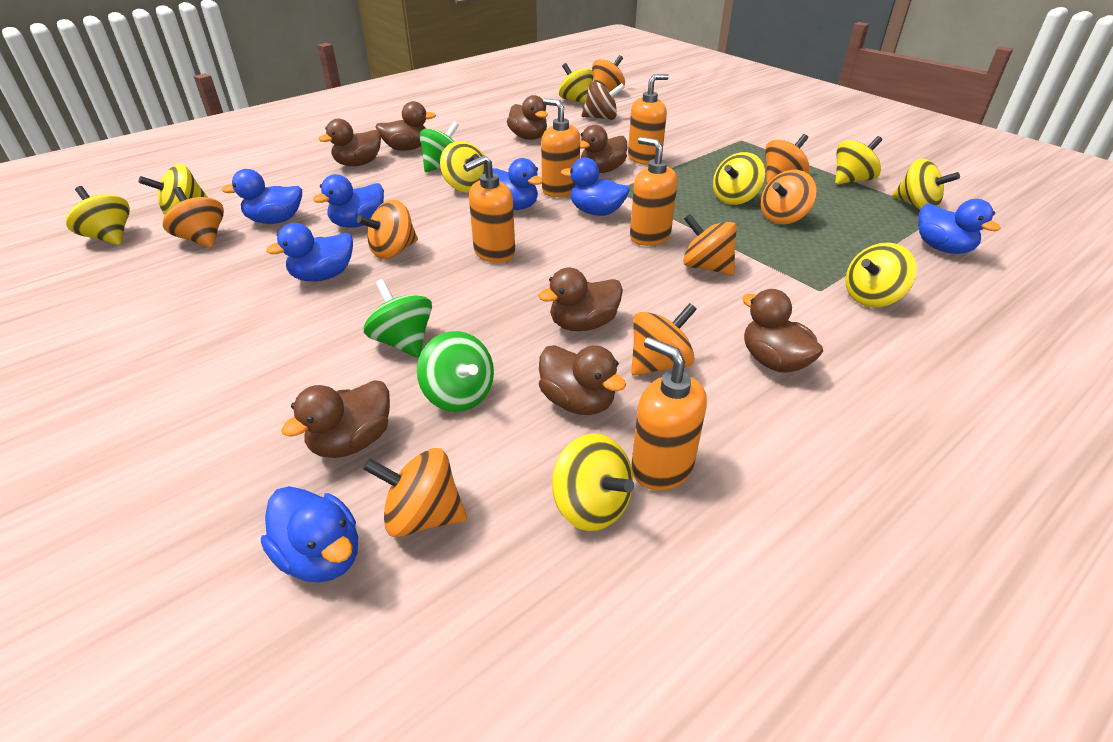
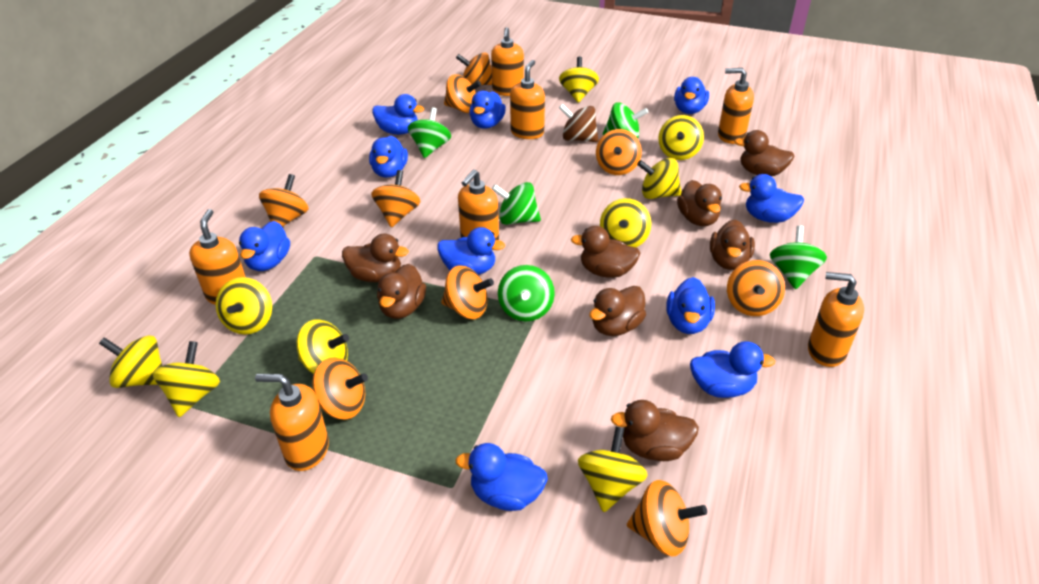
blue duck: 7 -> 10
green spinning top: 3 -> 5
orange soap dispenser: 5 -> 7
orange spinning top: 8 -> 9

